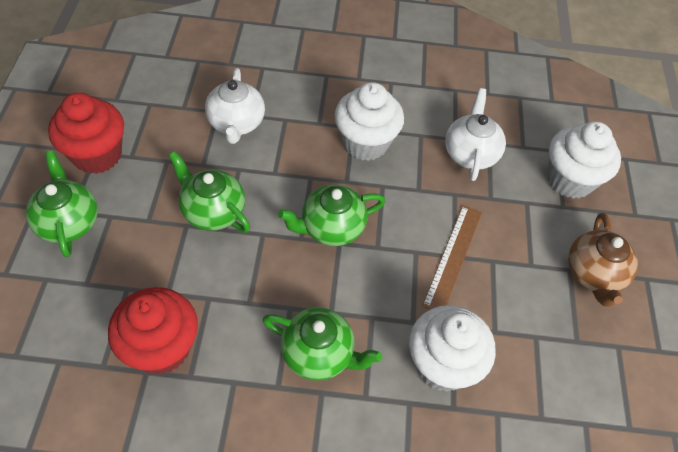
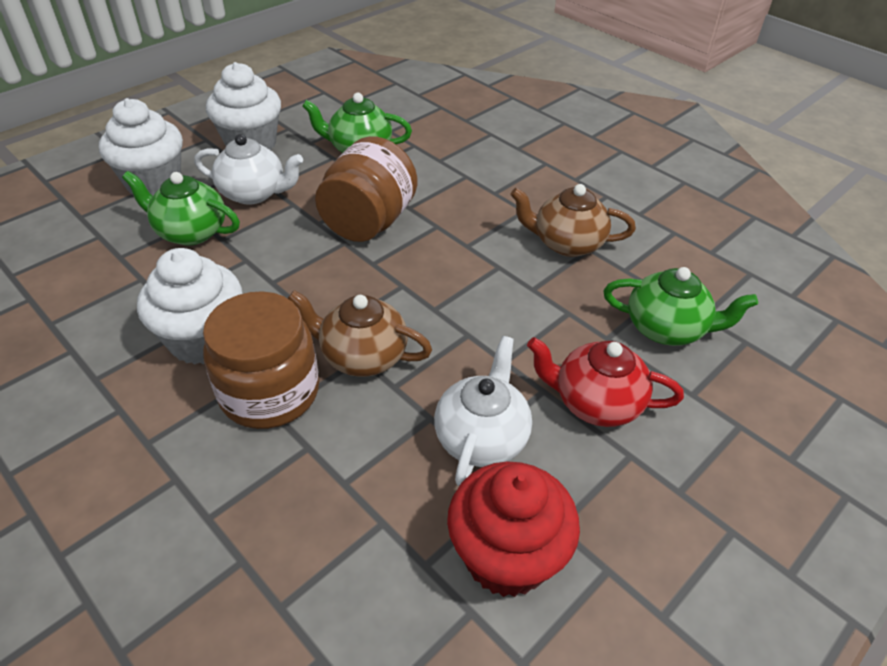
brown jar: 0 -> 2
brown ruler: 1 -> 0
brown teapot: 1 -> 2
green teapot: 4 -> 3
red cupcake: 2 -> 1
red teapot: 0 -> 1

